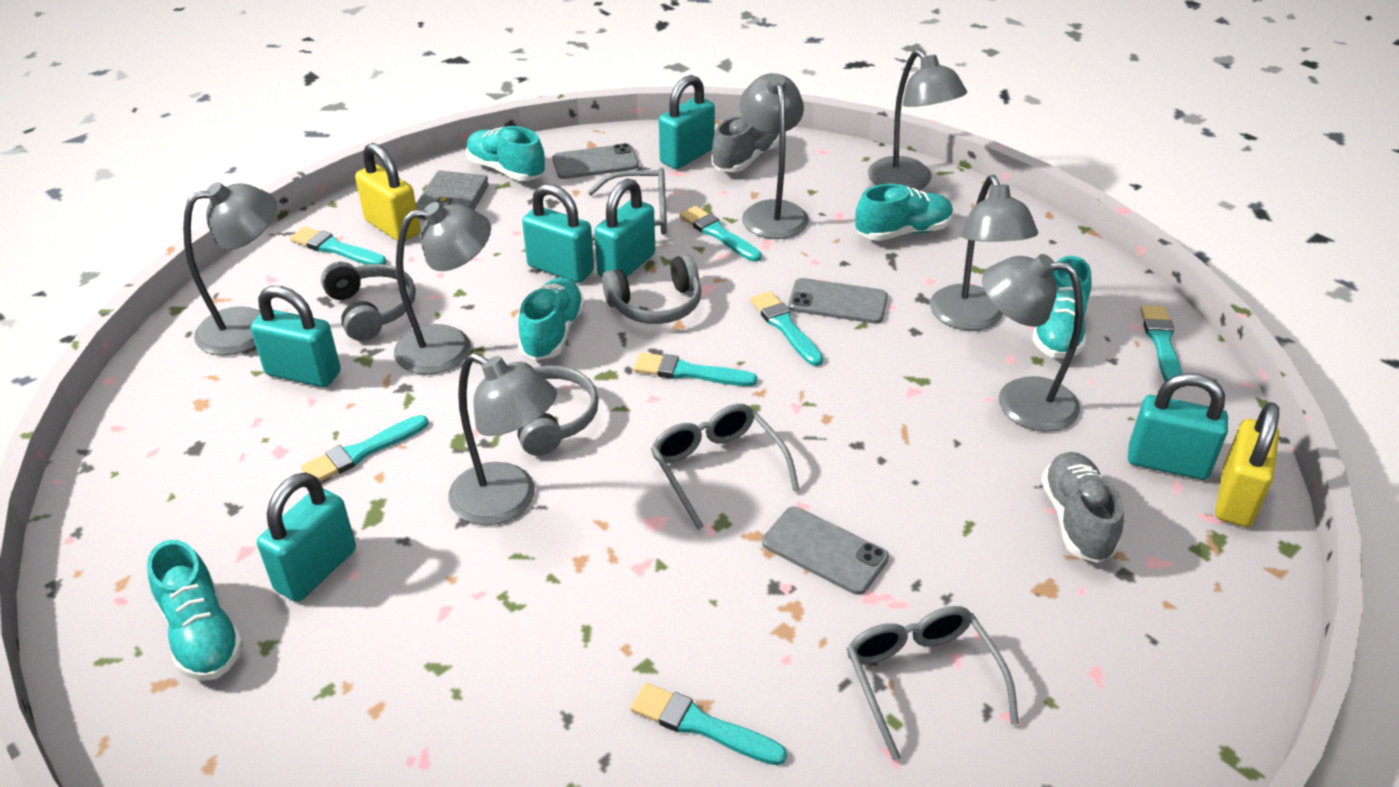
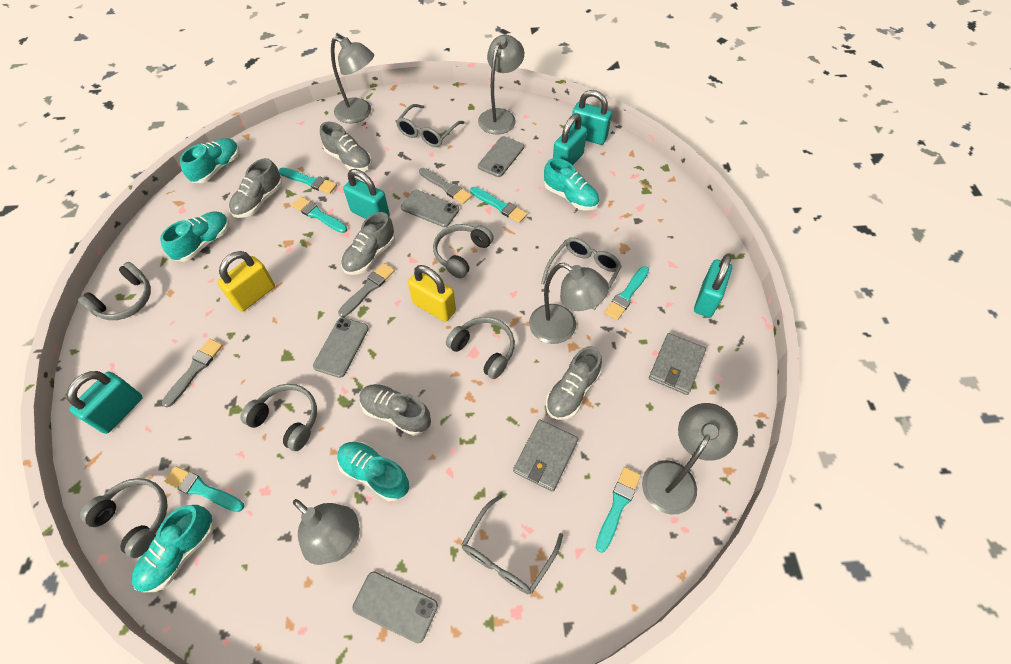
grey brush: 0 -> 3
grey headphones: 3 -> 5
grey lamp: 7 -> 5
grey phone: 3 -> 4
grey shoe: 2 -> 5
grey wallet: 1 -> 2
turquoise brush: 7 -> 6
turquoise padlock: 6 -> 5

